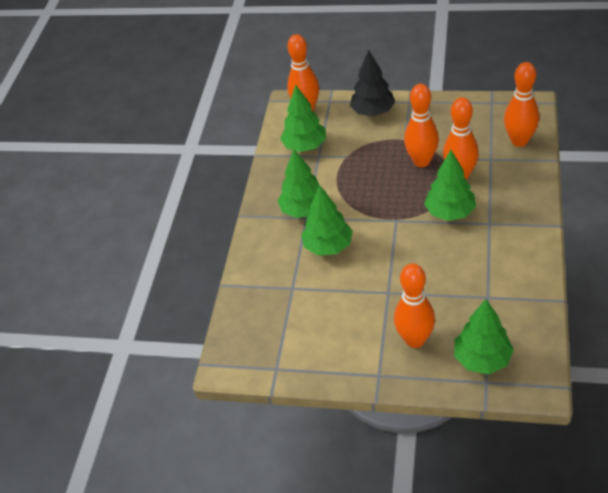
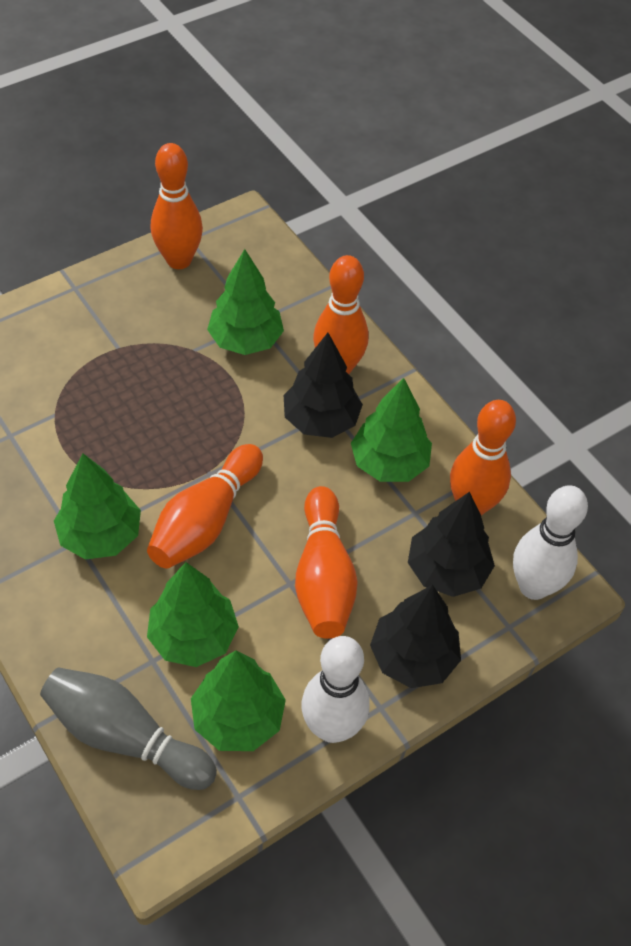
black tree: 1 -> 3
grey bowling pin: 0 -> 1
white bowling pin: 0 -> 2

